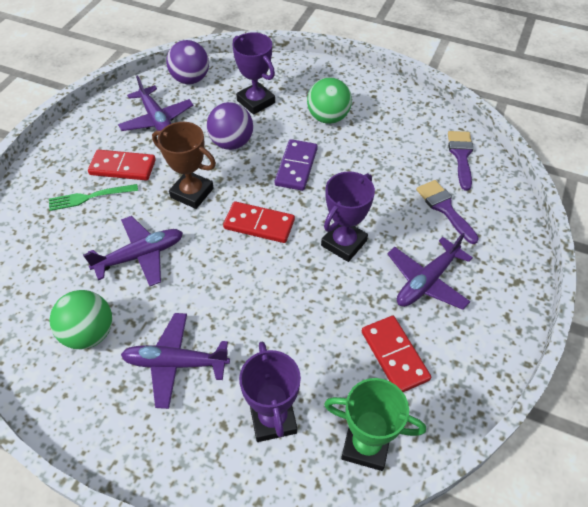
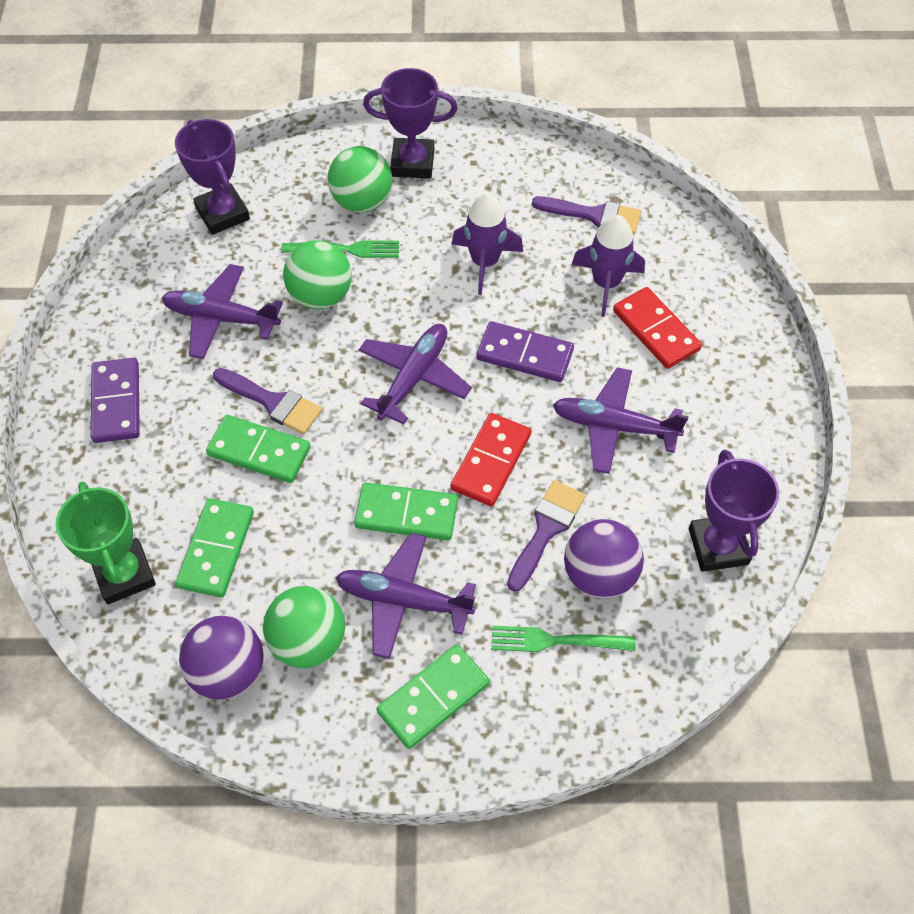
brown trophy: 1 -> 0
green ball: 2 -> 3
green domino: 0 -> 4
green fork: 1 -> 2
purple brush: 2 -> 3
purple domino: 1 -> 2
purple rocket: 0 -> 2
red domino: 3 -> 2

